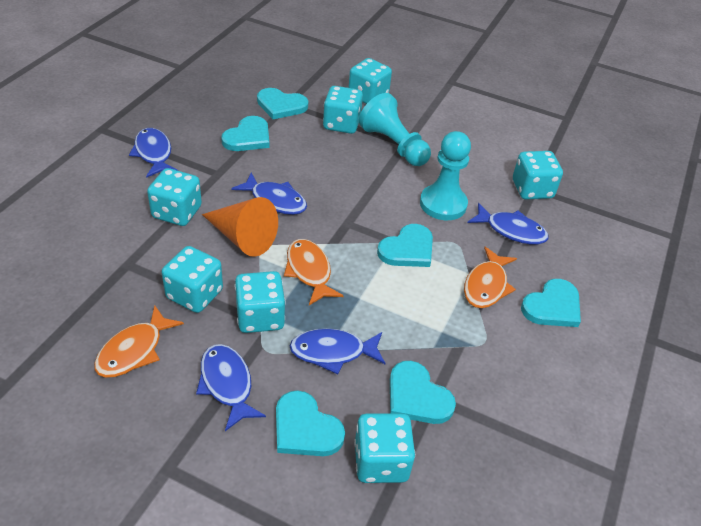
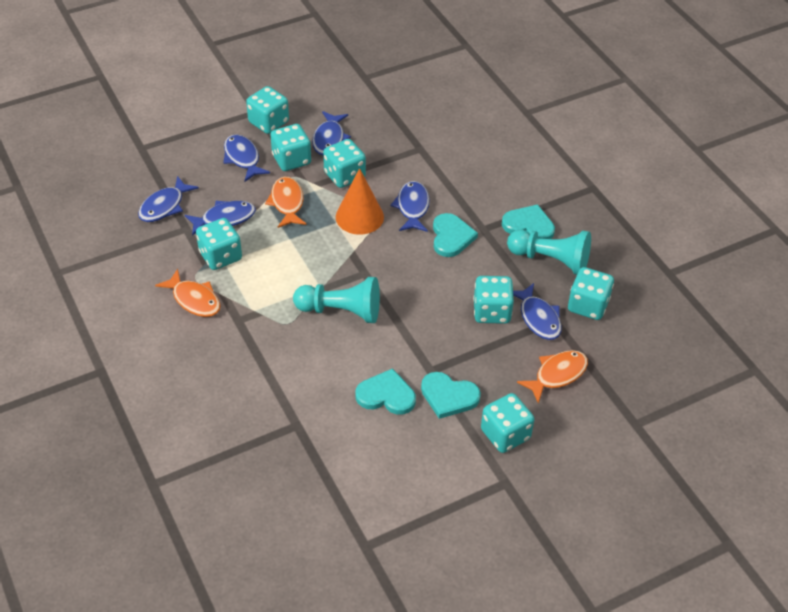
blue fish: 5 -> 6
turquoise heart: 6 -> 4

